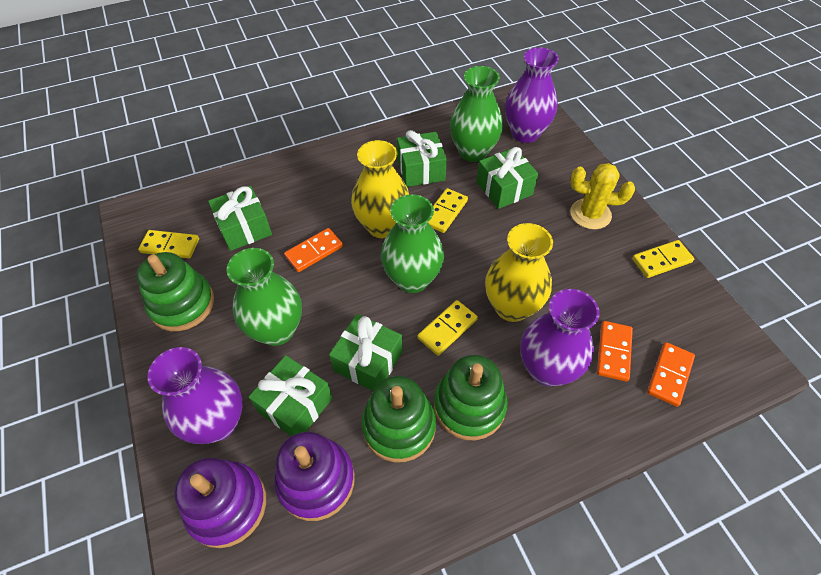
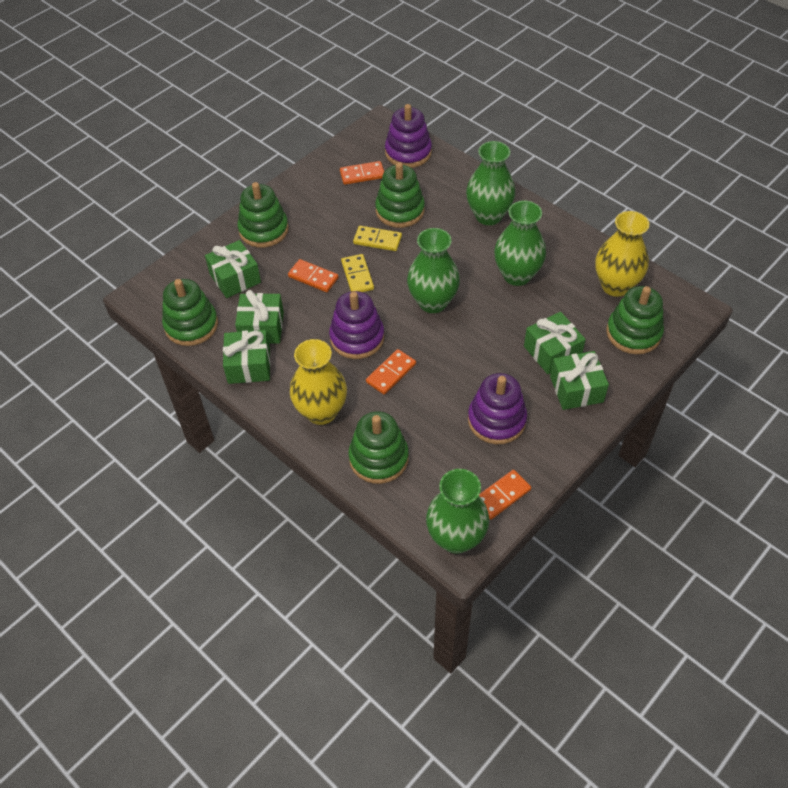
green stacking toy: 3 -> 5
green vase: 3 -> 4
orange domino: 3 -> 4
purple stacking toy: 2 -> 3
purple vase: 3 -> 0
yellow cactus: 1 -> 0
yellow domino: 4 -> 2

